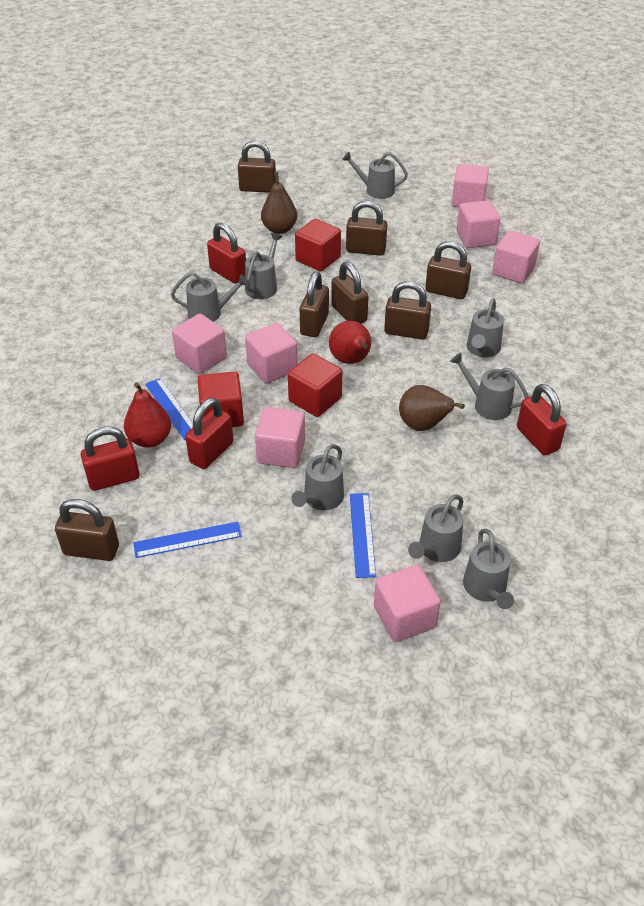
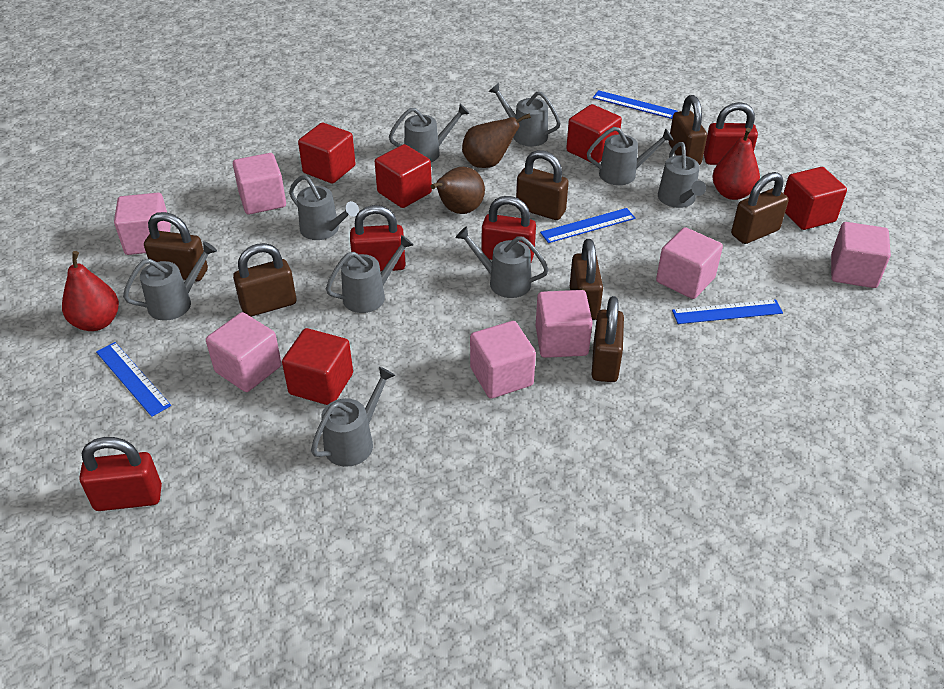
blue ruler: 3 -> 4
grey watering can: 8 -> 9
red cube: 3 -> 5

